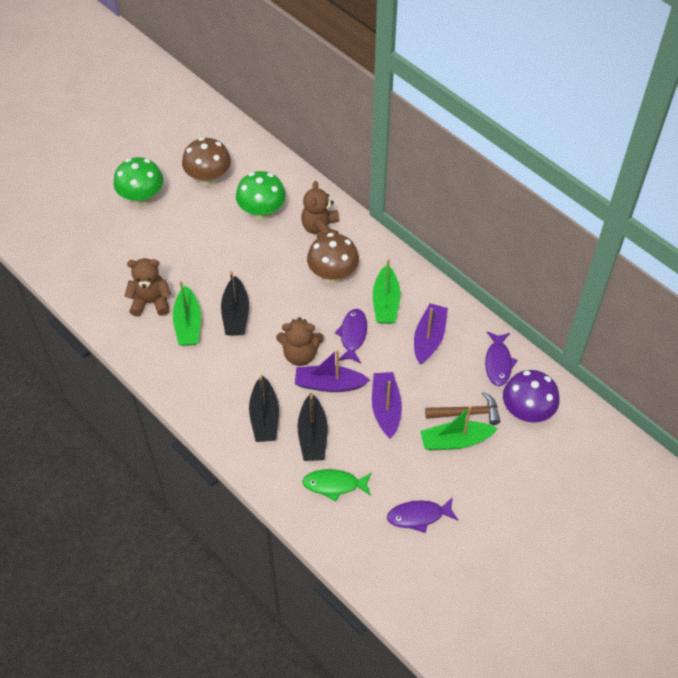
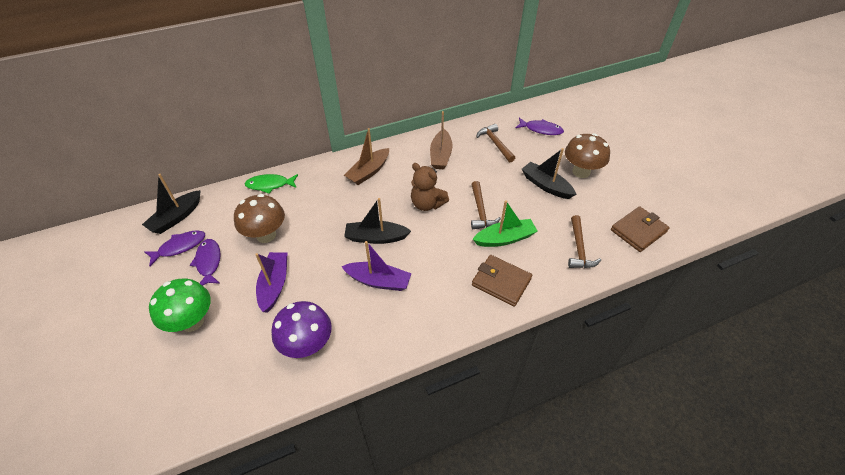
brown boat: 0 -> 2
brown hammer: 1 -> 3
brown teddy bear: 3 -> 1
brown wallet: 0 -> 2
green boat: 3 -> 1
green mushroom: 2 -> 1
purple boat: 3 -> 2

